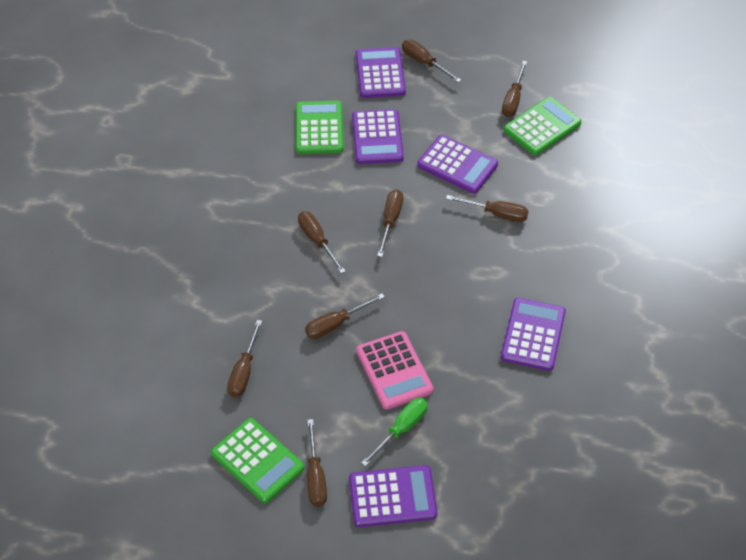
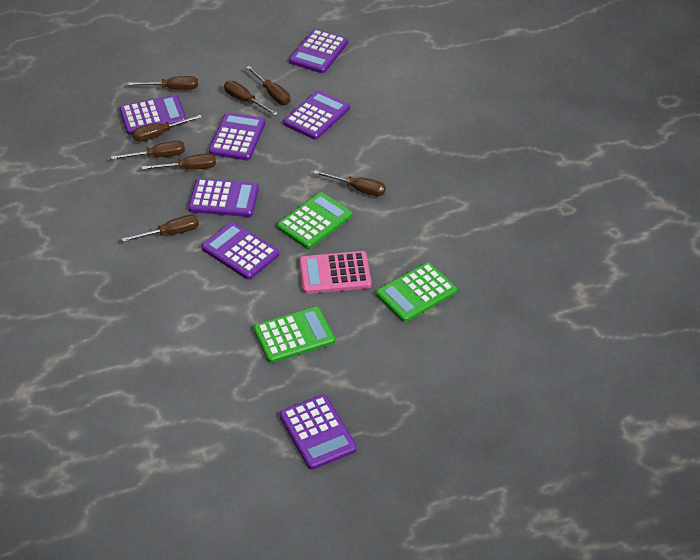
green screwdriver: 1 -> 0
purple calculator: 5 -> 7

